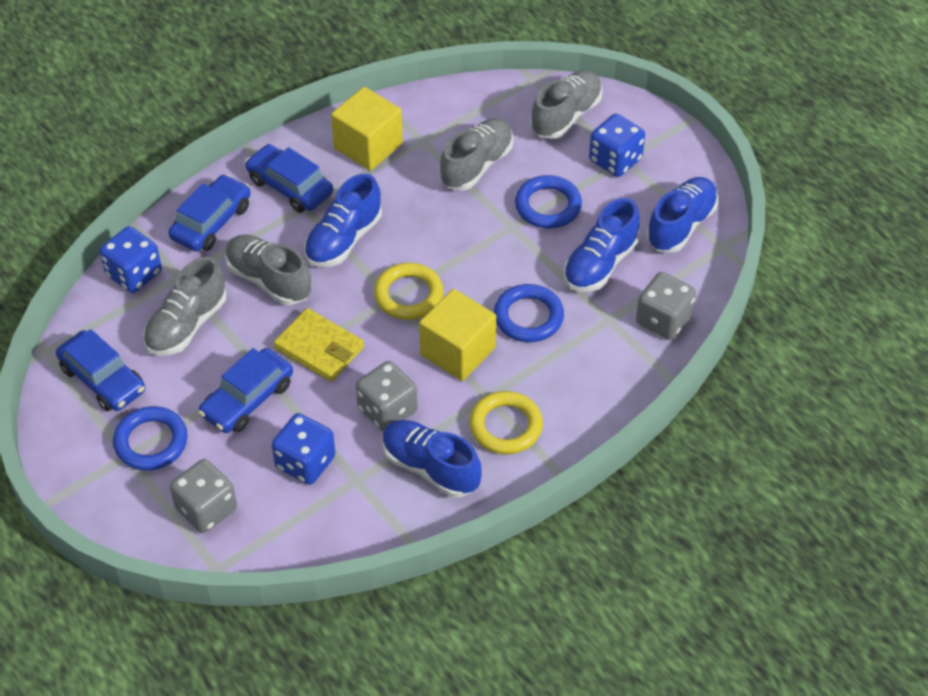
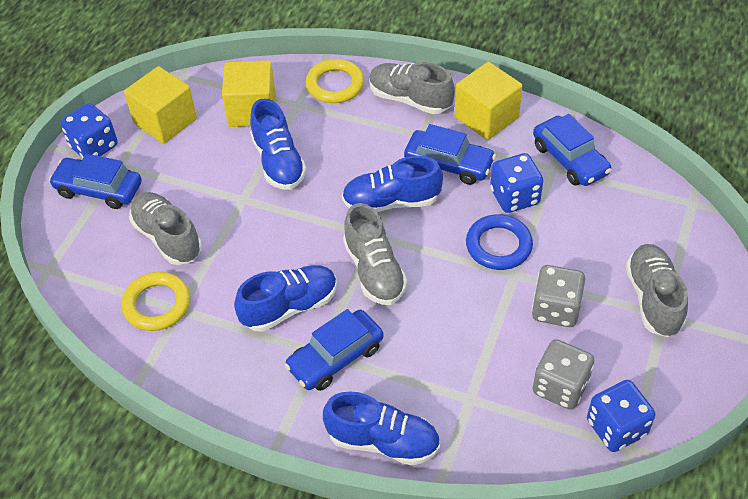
blue ring: 3 -> 1
grey dice: 3 -> 2
yellow cube: 2 -> 3
yellow wallet: 1 -> 0

